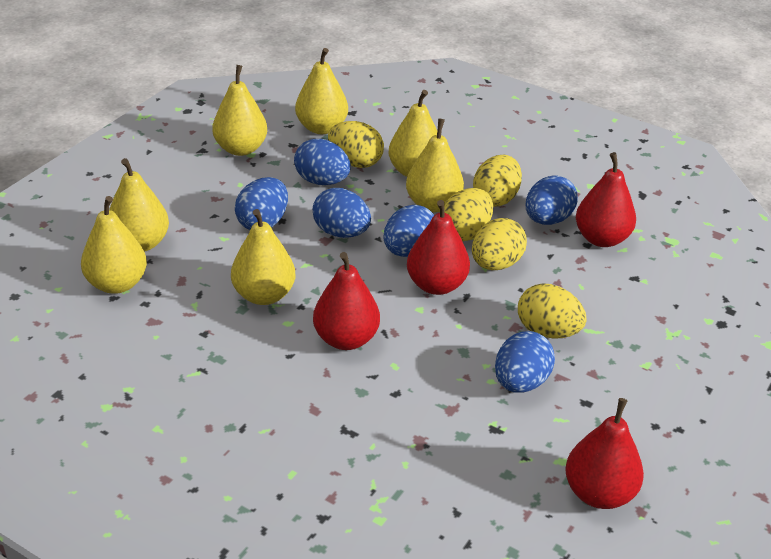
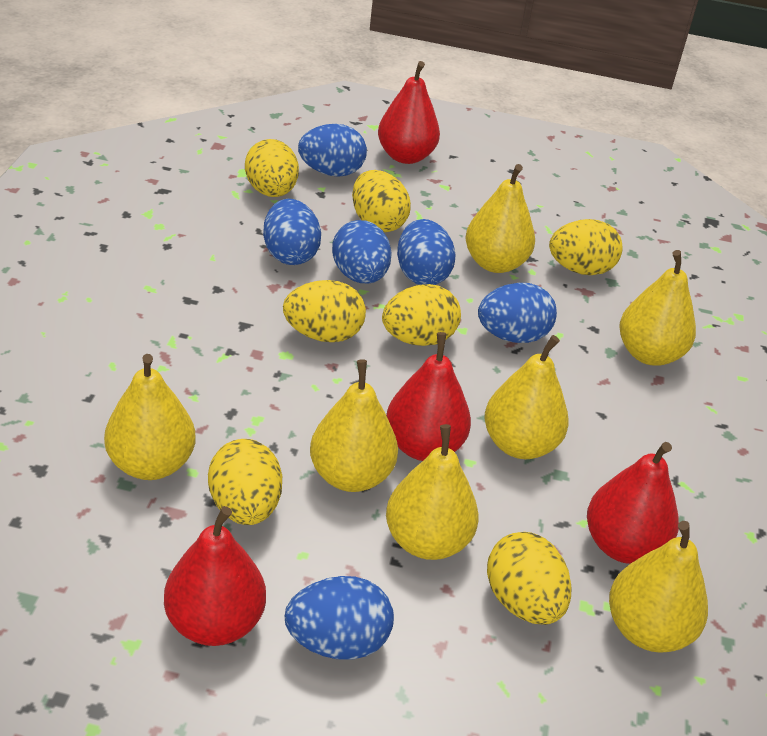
yellow egg: 5 -> 7

